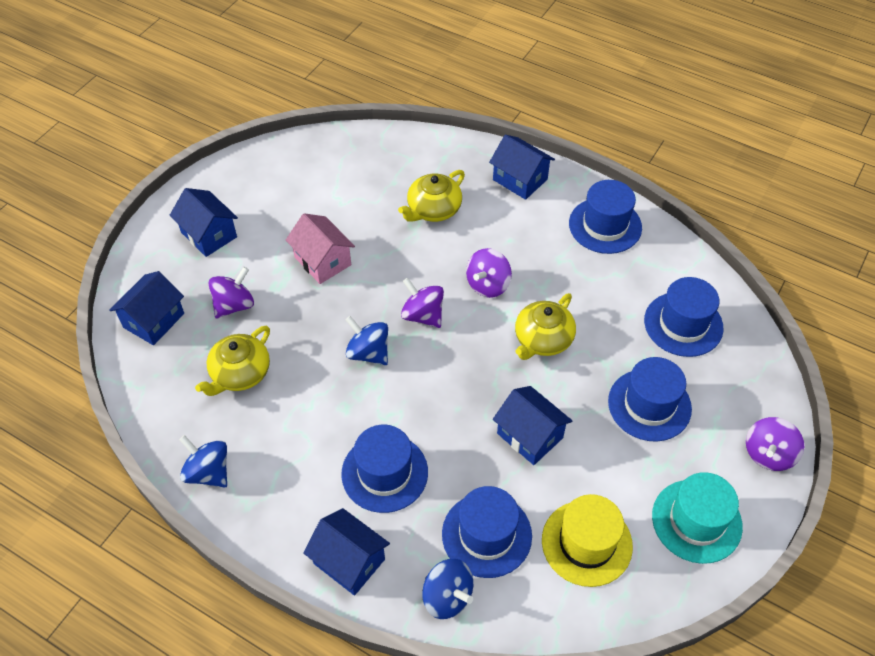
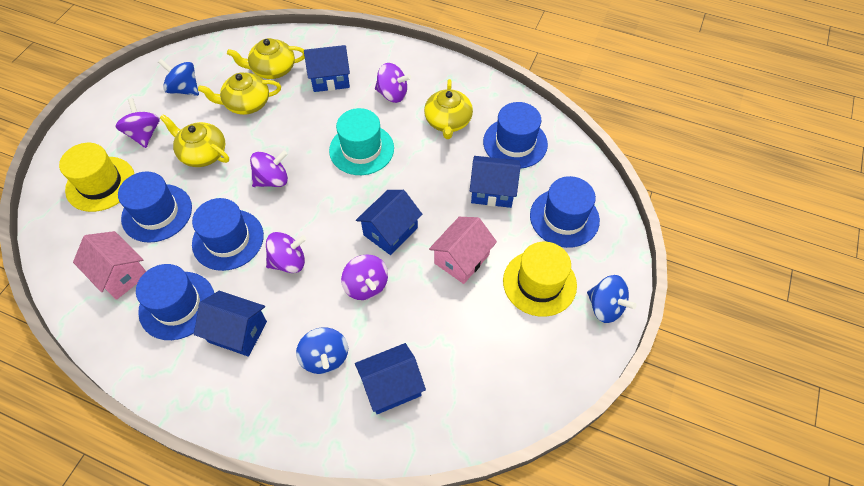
pink house: 1 -> 2
purple spinning top: 4 -> 5
yellow hat: 1 -> 2
yellow teapot: 3 -> 4

